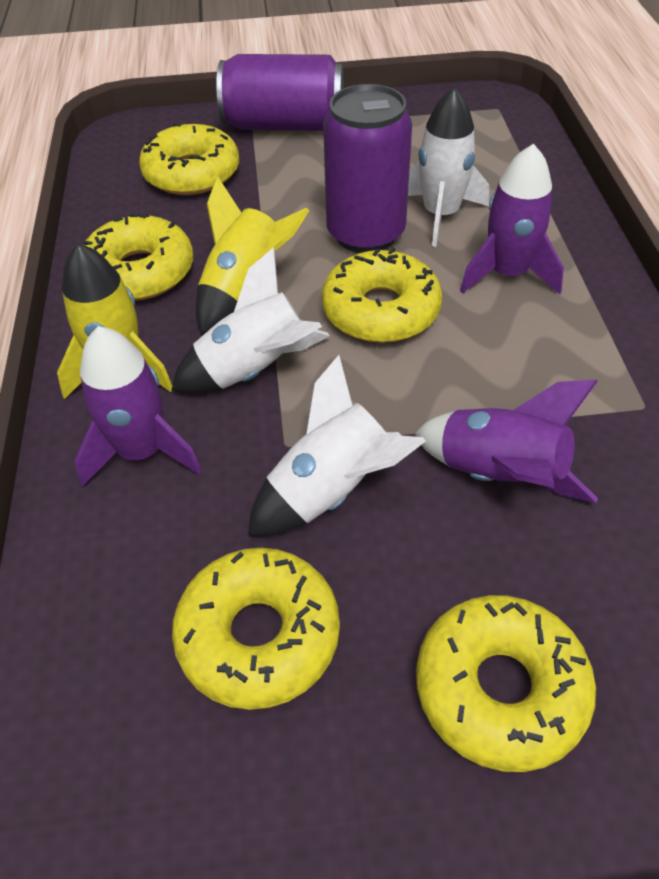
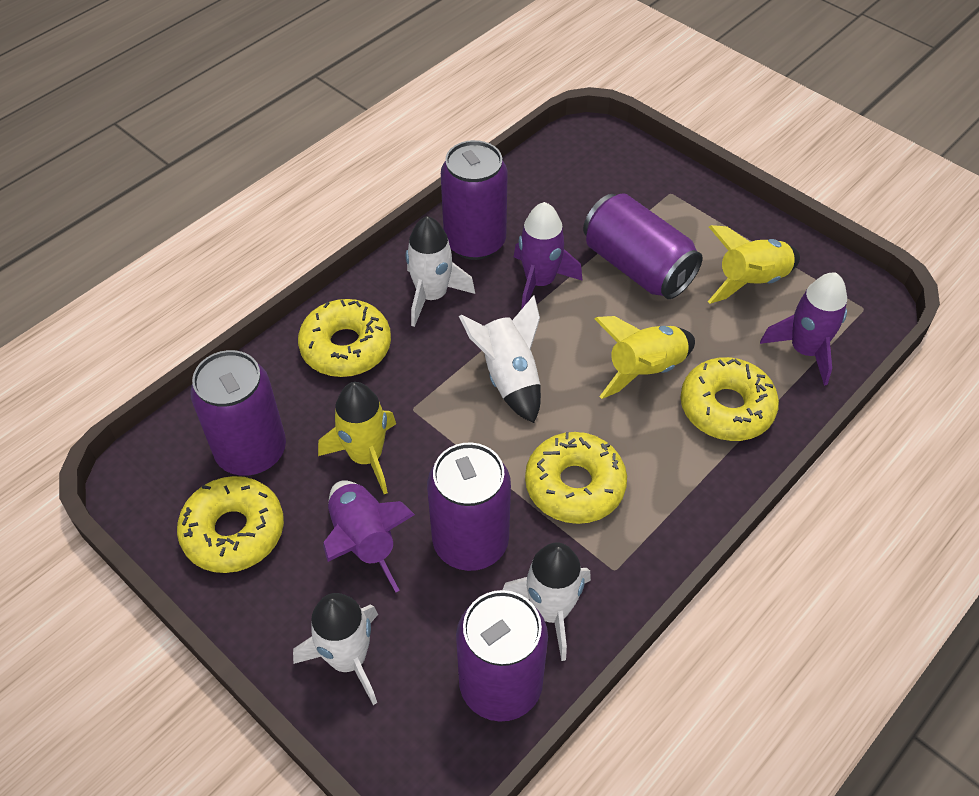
purple can: 2 -> 5
white rocket: 3 -> 4
yellow donut: 5 -> 4
yellow rocket: 2 -> 3

